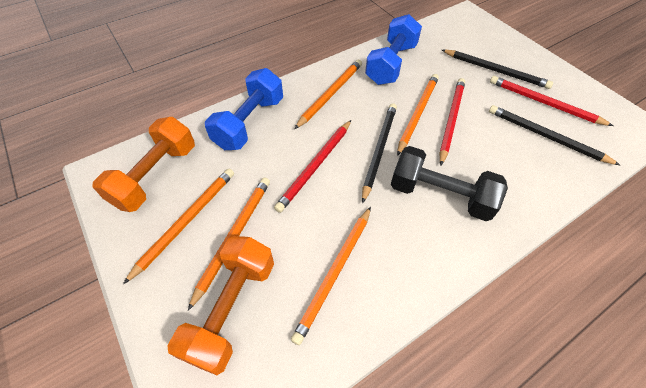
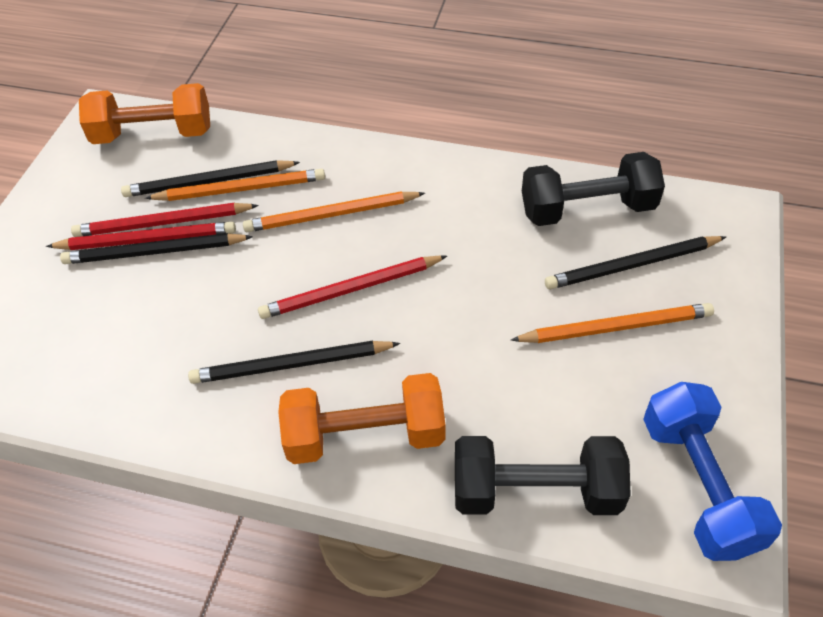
black dumbbell: 1 -> 2
black pencil: 3 -> 4
blue dumbbell: 2 -> 1
orange pencil: 5 -> 3

